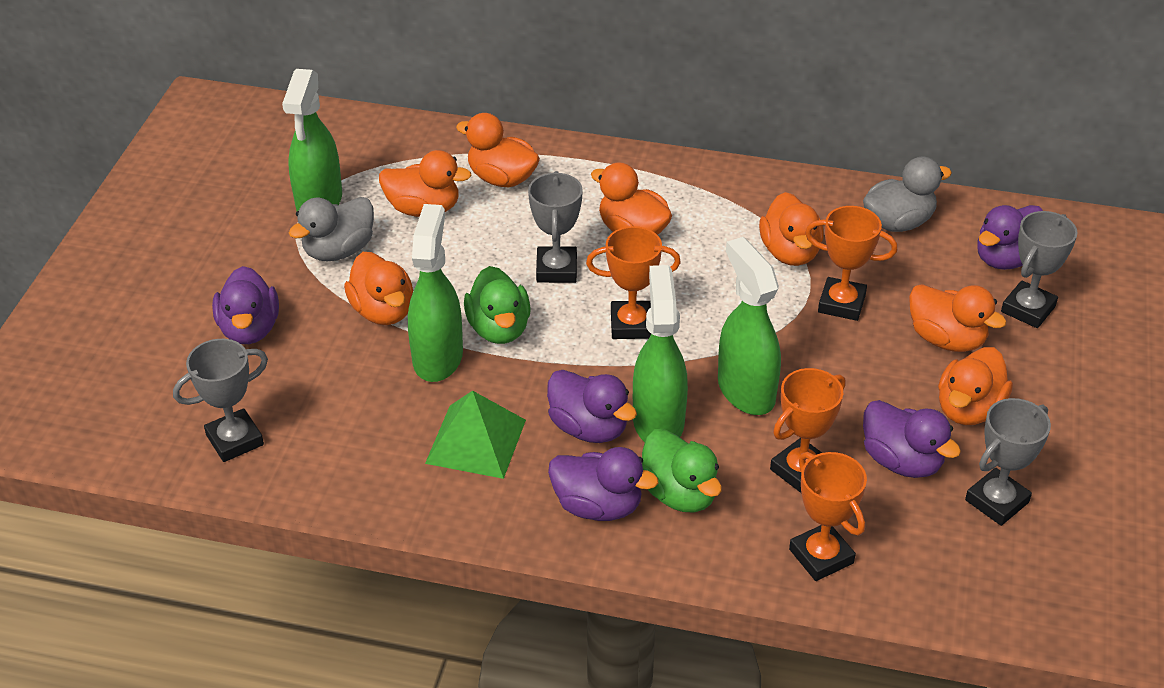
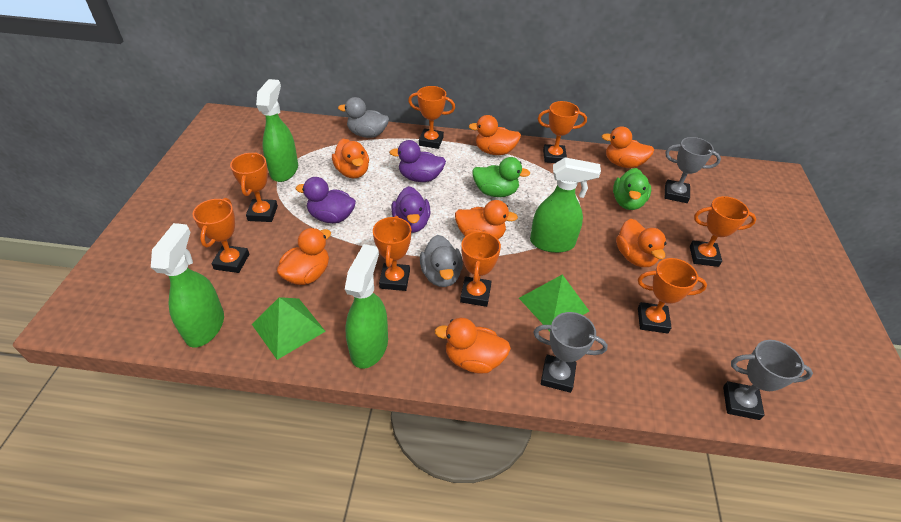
green pyramid: 1 -> 2
grey trophy: 4 -> 3
orange trophy: 4 -> 8
purple duck: 5 -> 3

